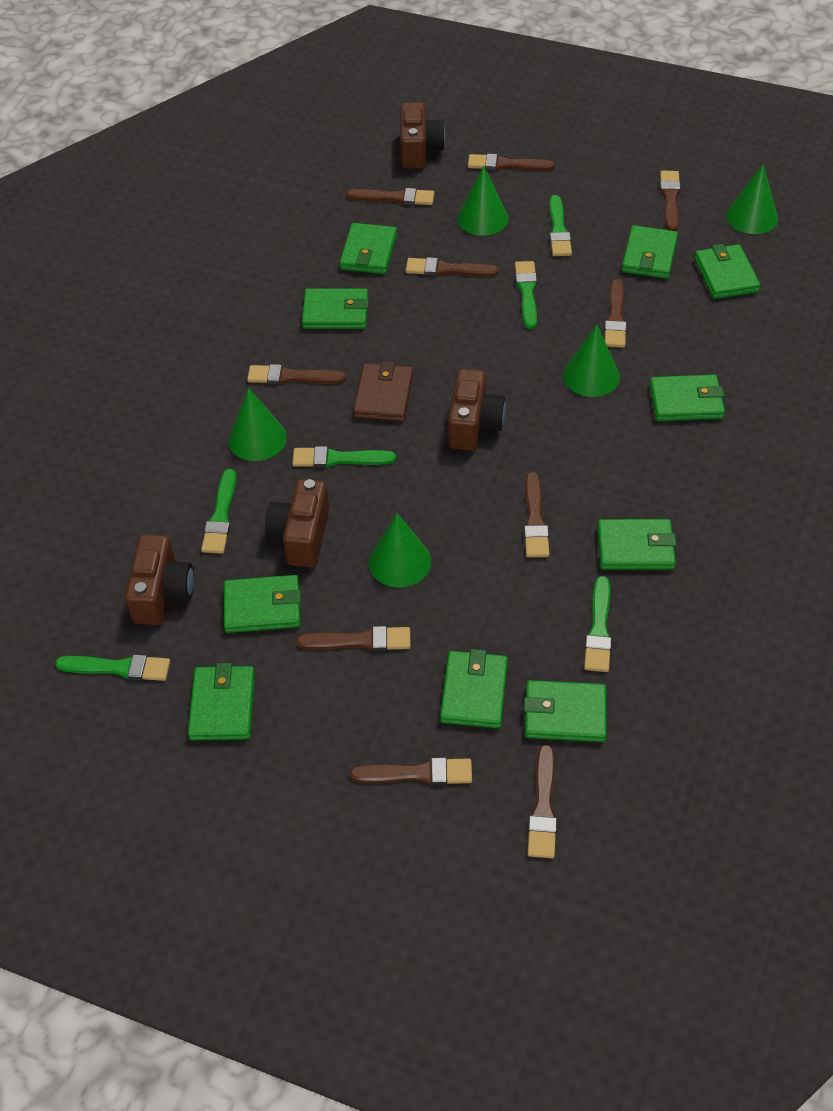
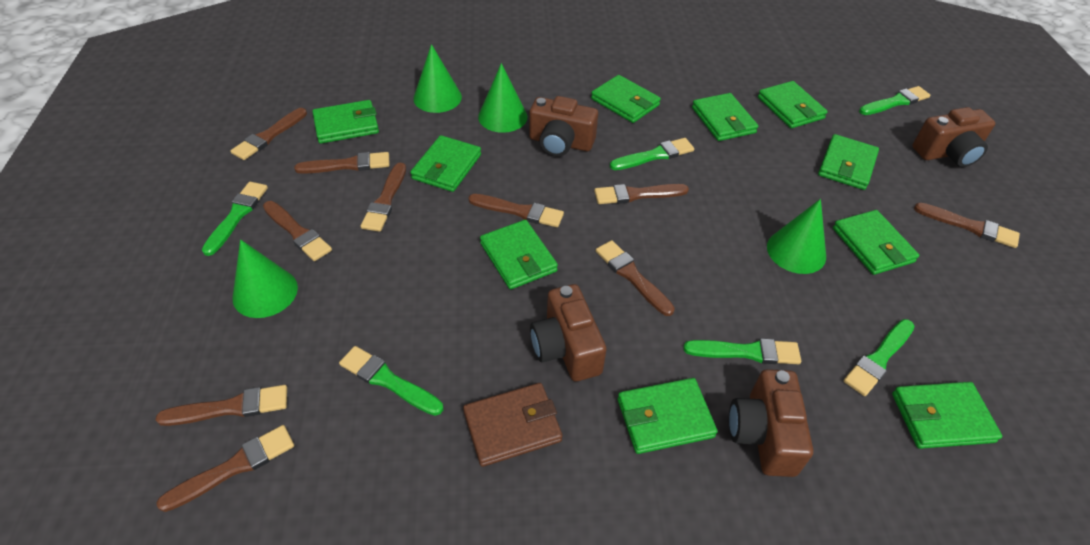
green cone: 5 -> 4

